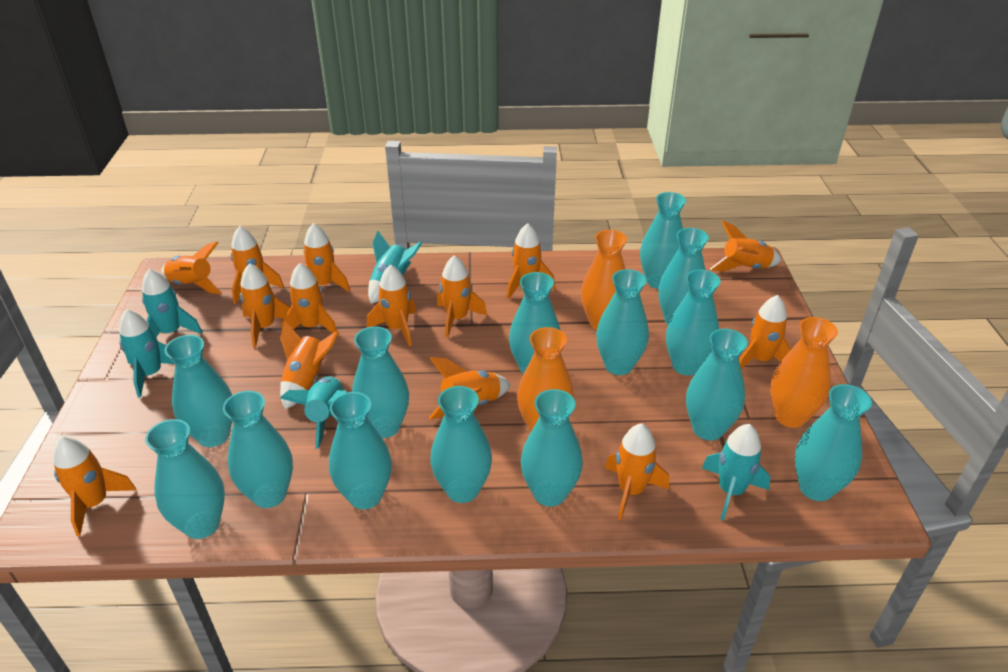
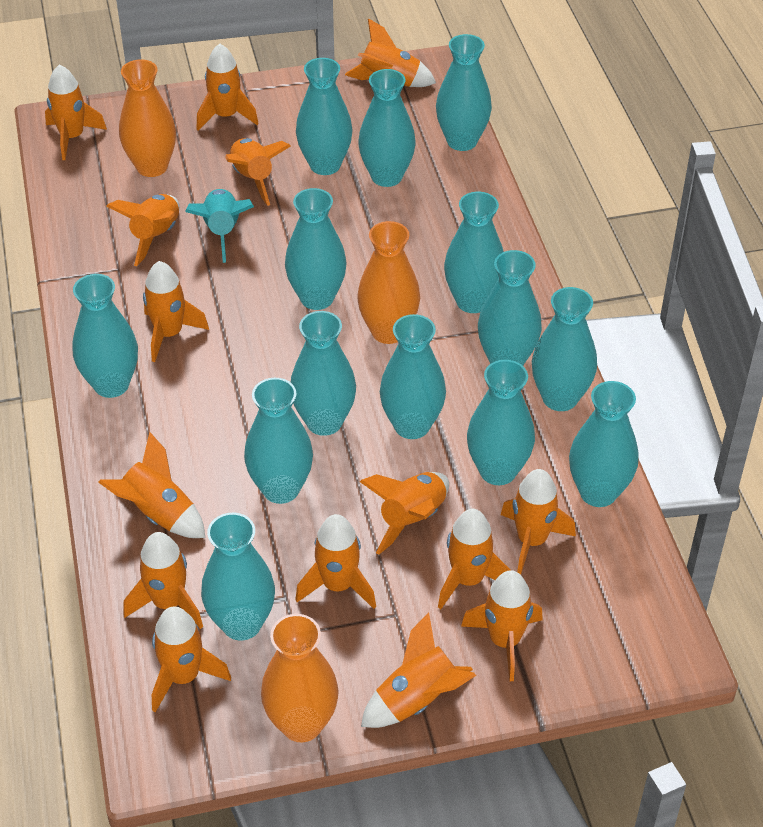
orange rocket: 14 -> 15
turquoise rocket: 5 -> 1

